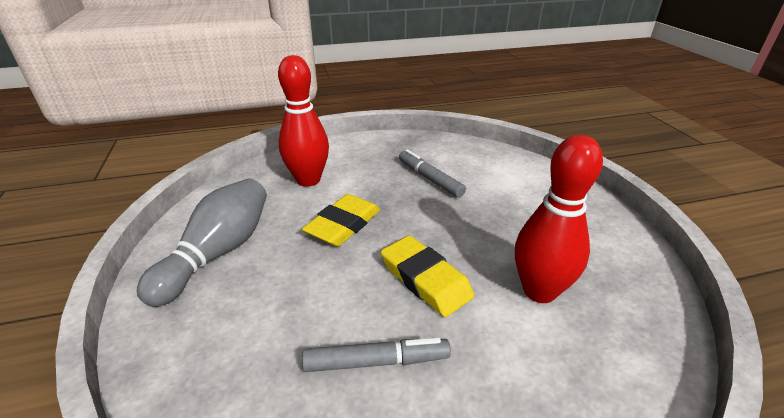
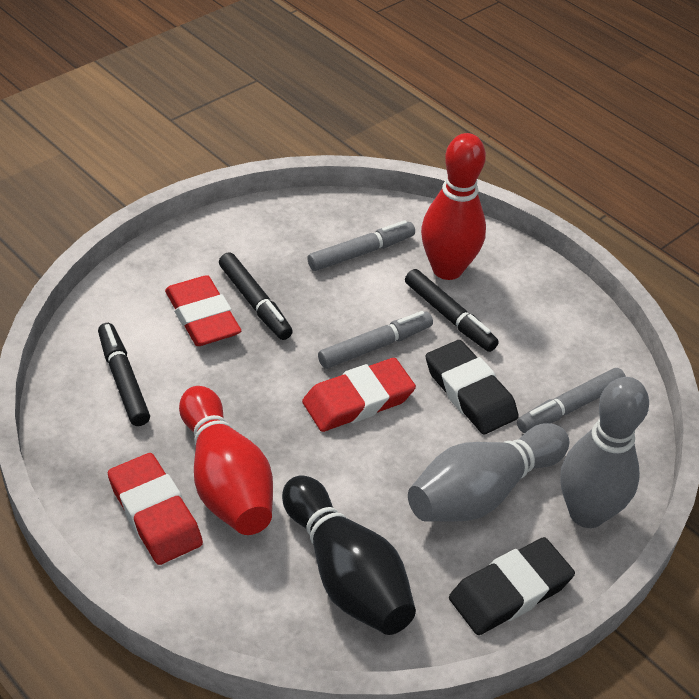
black bowling pin: 0 -> 1
black eraser: 0 -> 2
black marker: 0 -> 3
grey bowling pin: 1 -> 2
grey marker: 2 -> 3
red eraser: 0 -> 3
yellow eraser: 2 -> 0

